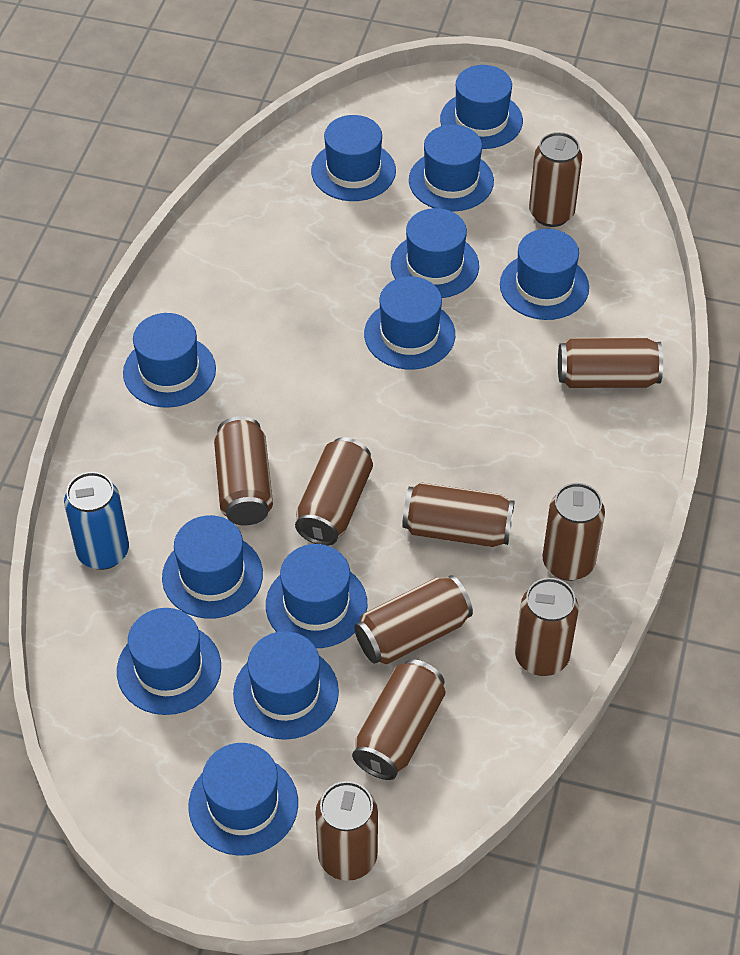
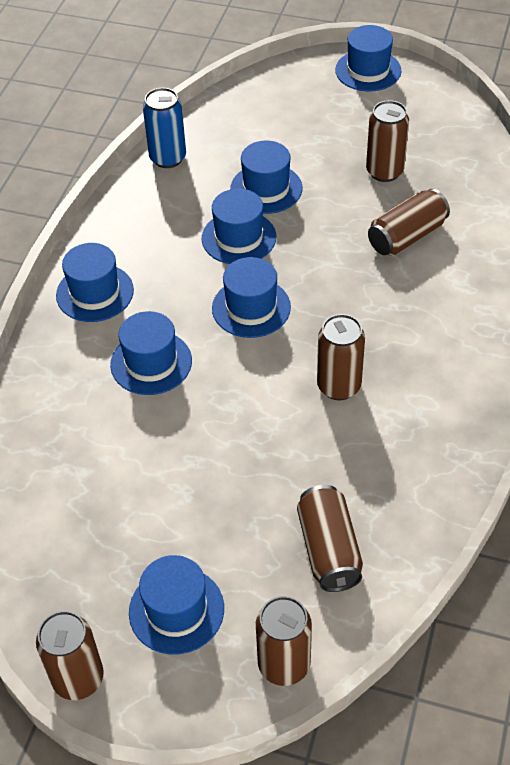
blue hat: 12 -> 7
brown can: 10 -> 6

